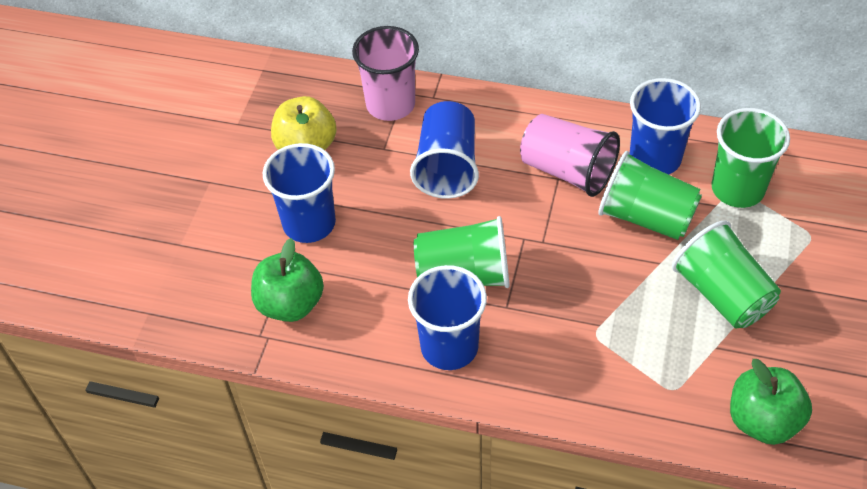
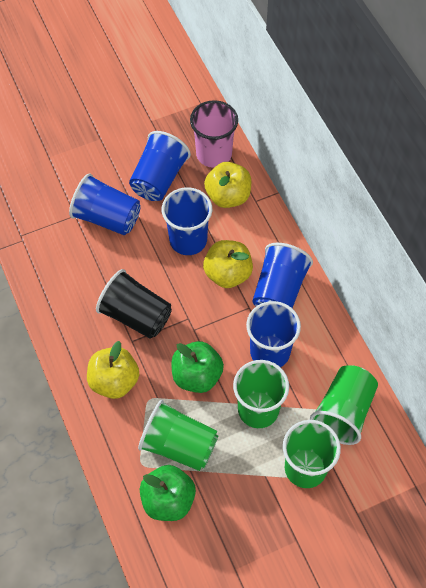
black cup: 0 -> 1
blue cup: 4 -> 5
pink cup: 2 -> 1
yellow apple: 1 -> 3

